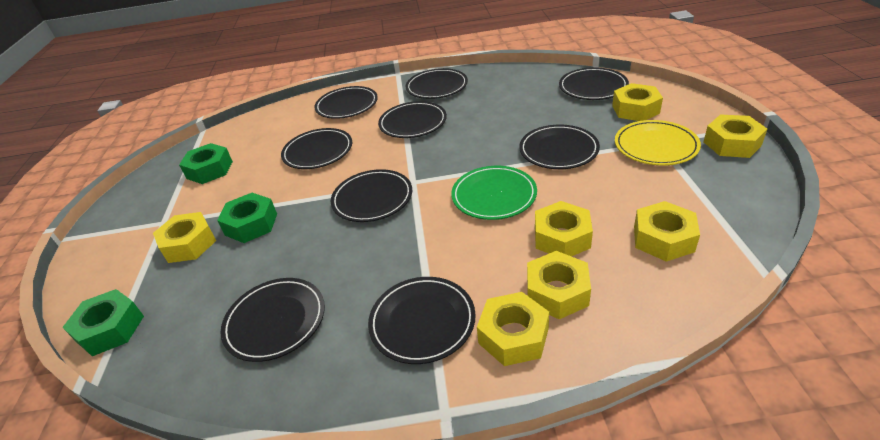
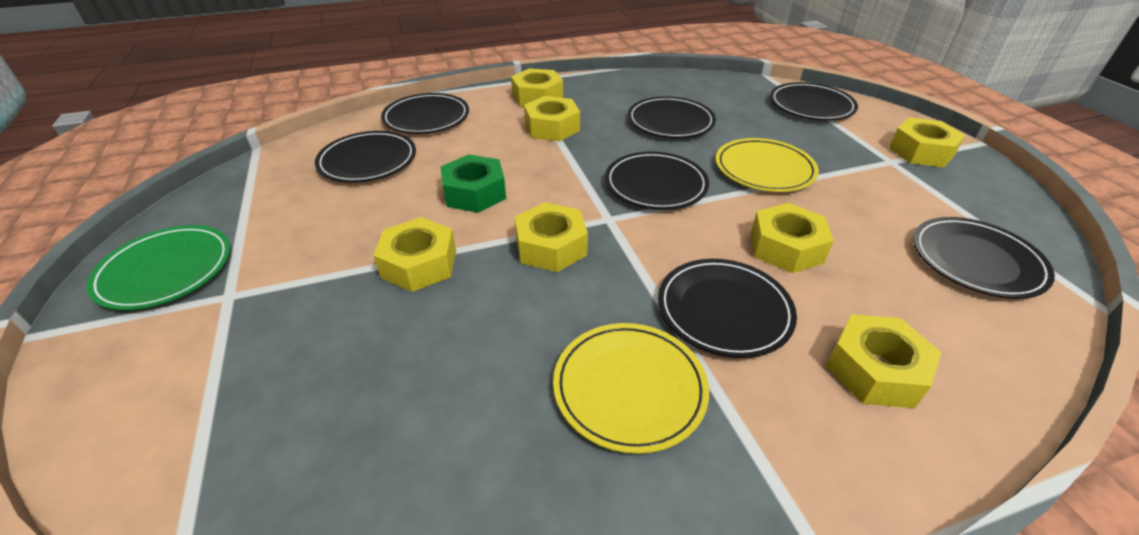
black plate: 9 -> 7
green nut: 3 -> 1
yellow plate: 1 -> 2

